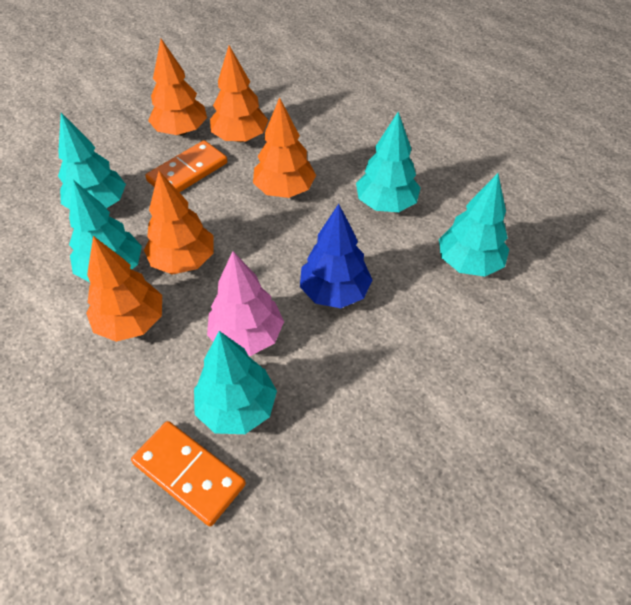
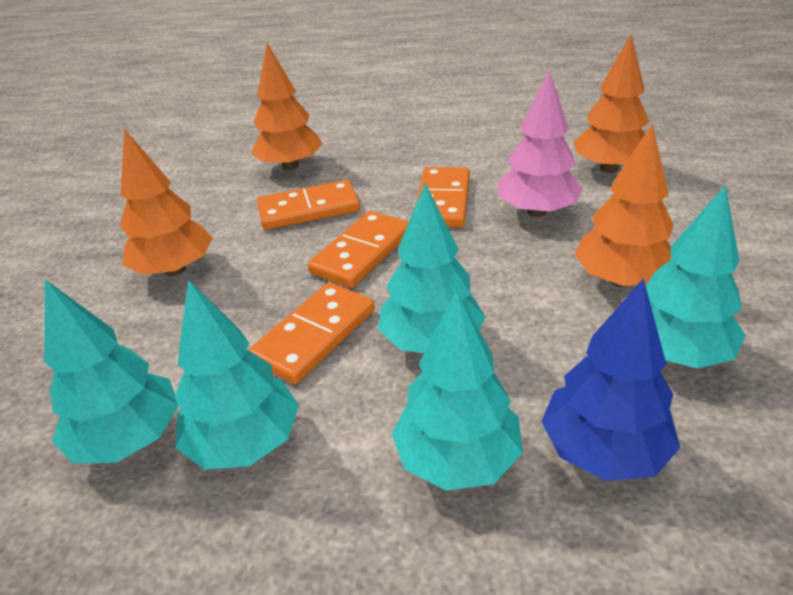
orange domino: 2 -> 4
orange tree: 5 -> 4

